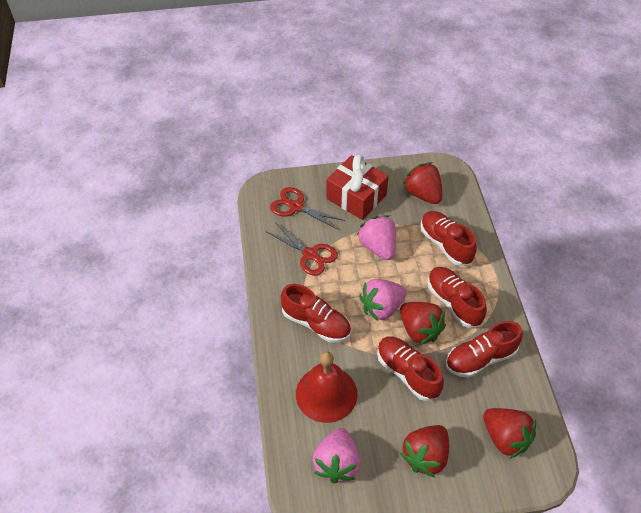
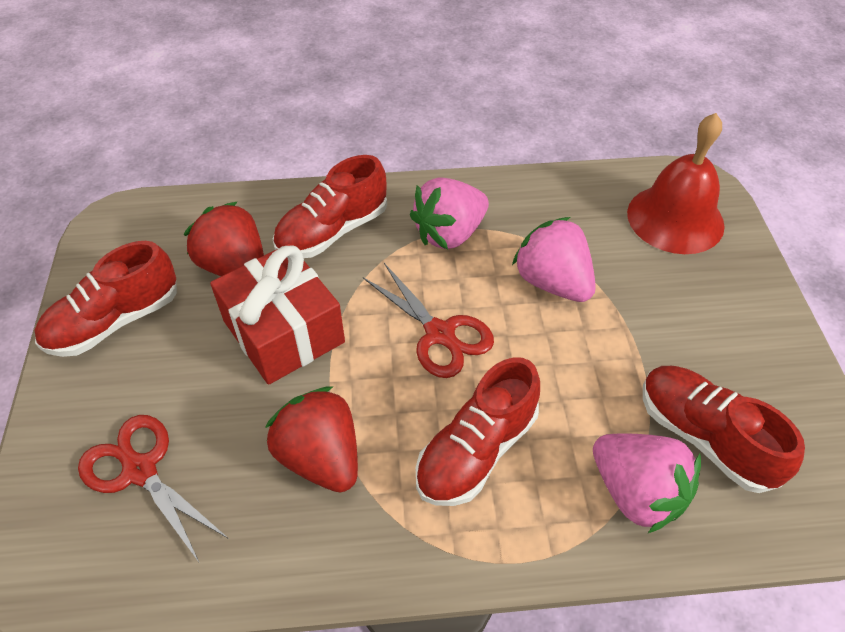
red shoe: 5 -> 4
red strawberry: 4 -> 2

